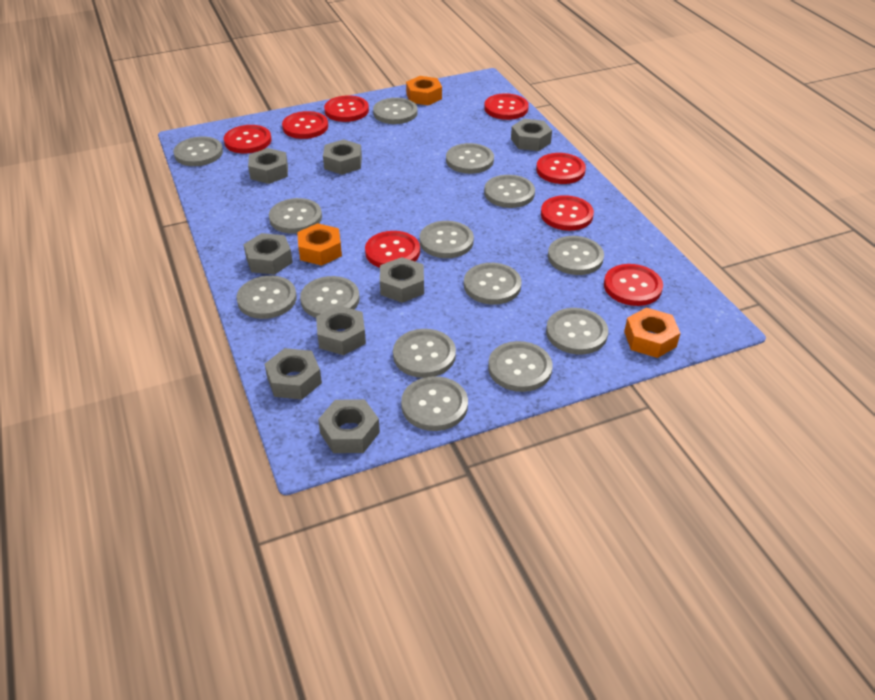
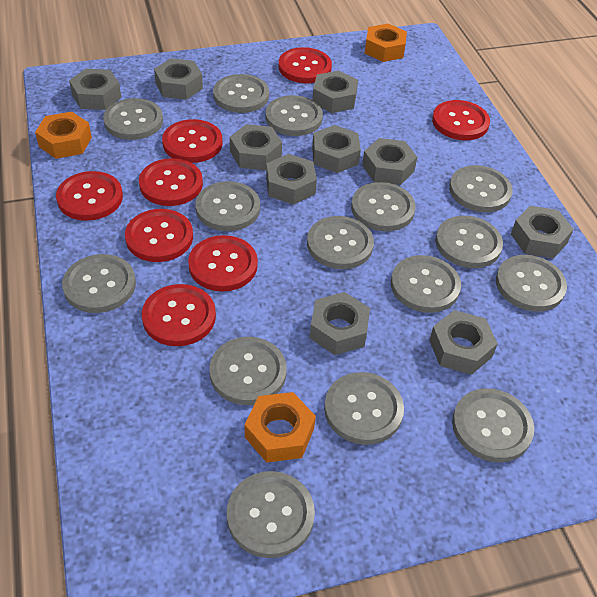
grey button: 14 -> 15
grey nut: 8 -> 10

